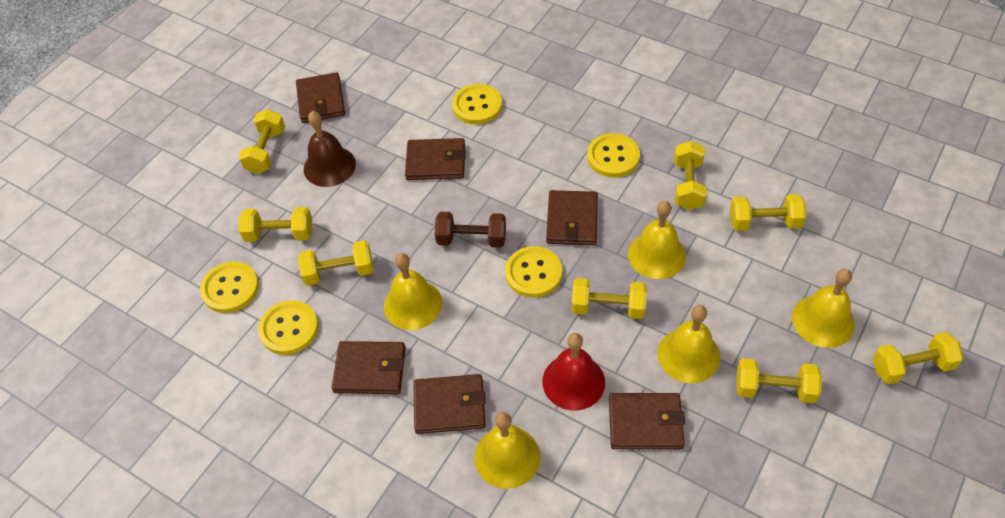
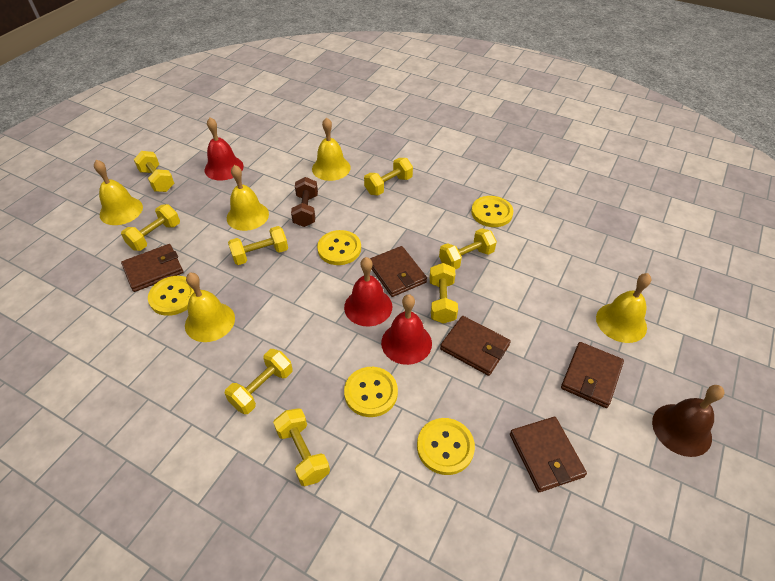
brown wallet: 6 -> 5
red bell: 1 -> 3

